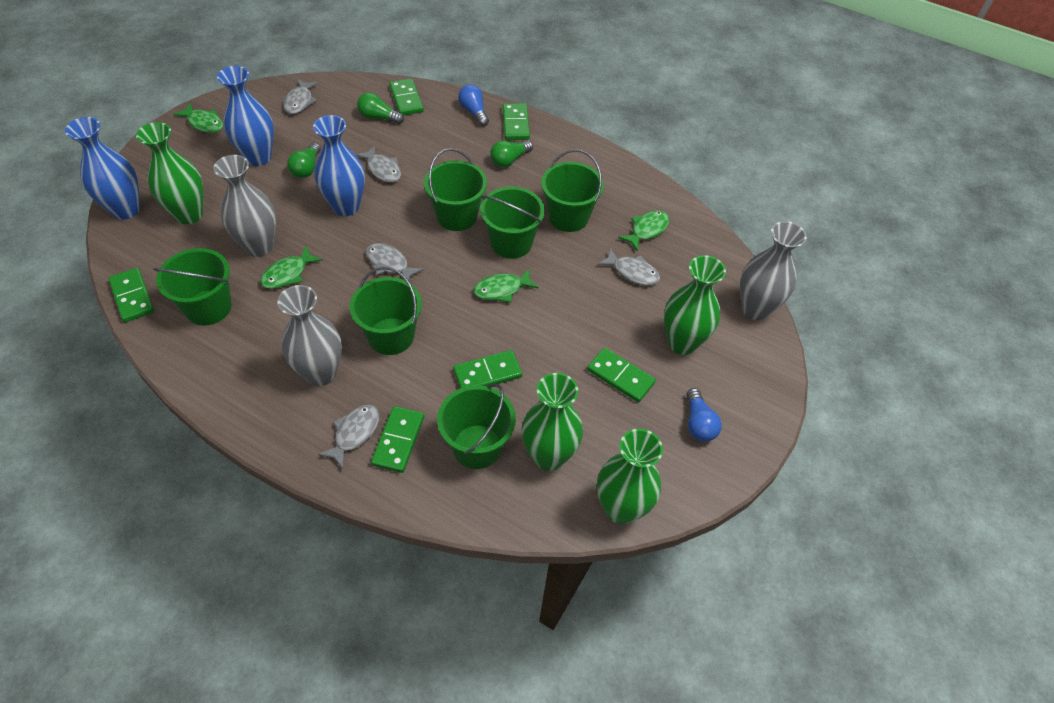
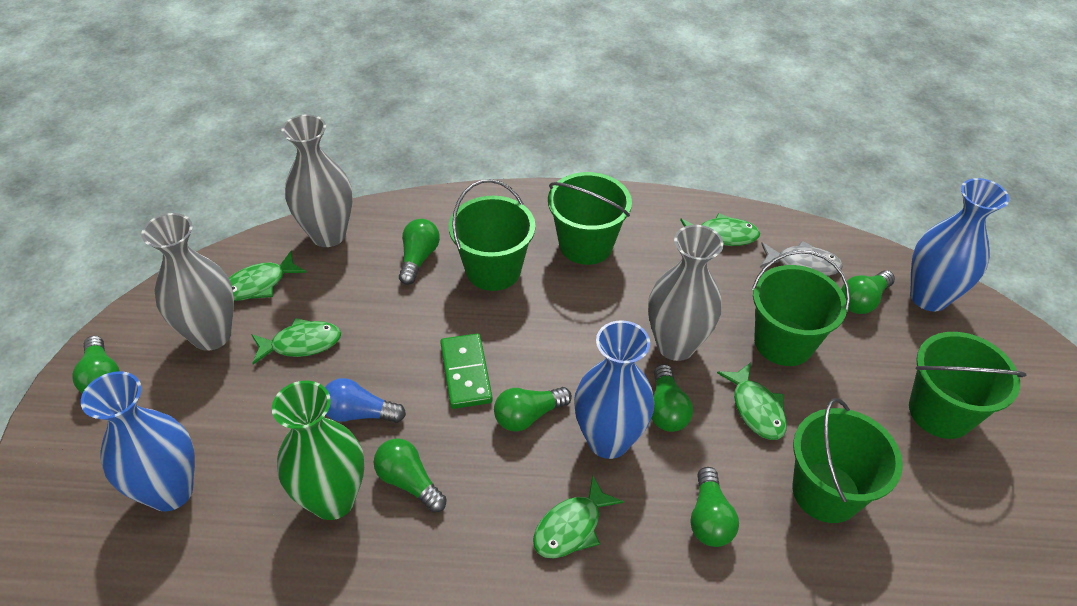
blue light bulb: 2 -> 1
green bucket: 6 -> 5
green domino: 6 -> 1
green fish: 4 -> 5
green light bulb: 3 -> 7
green vase: 4 -> 1
grey fish: 5 -> 1

